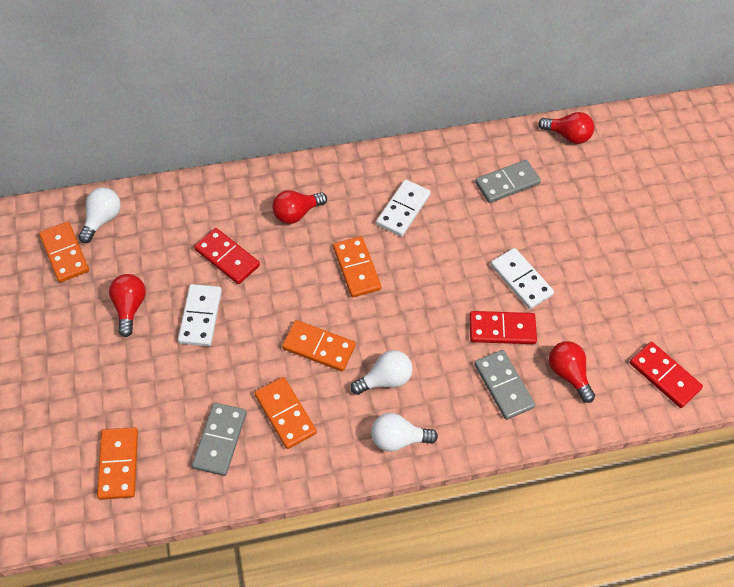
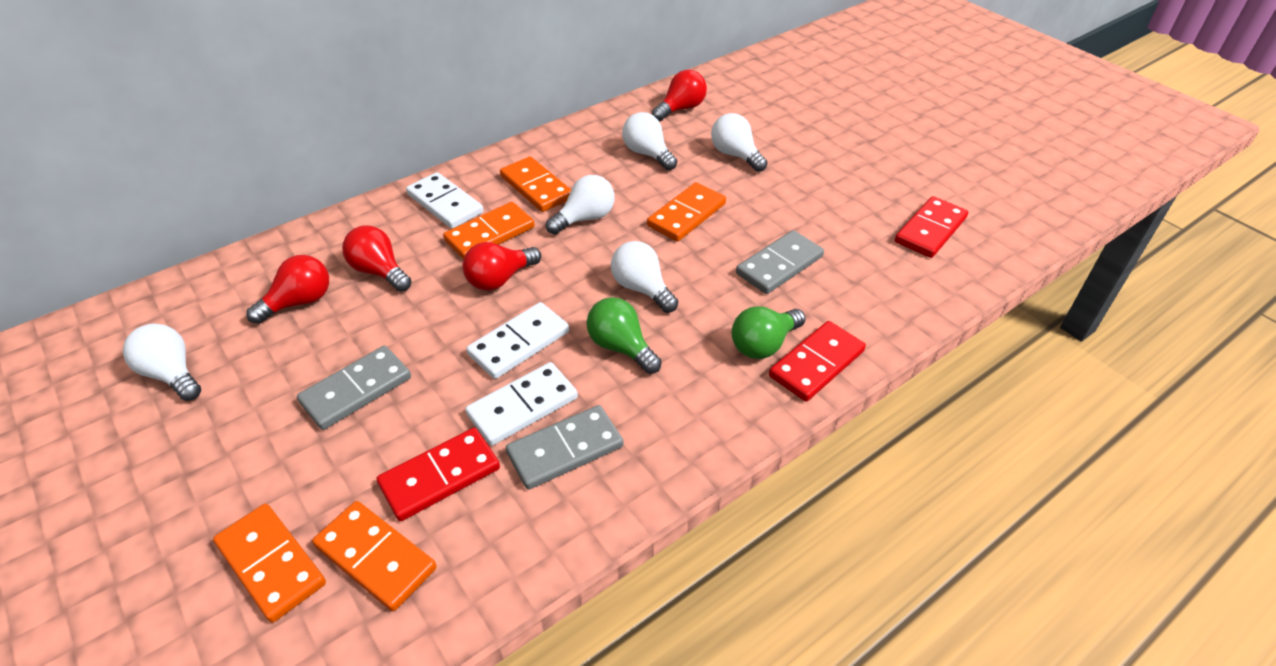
green light bulb: 0 -> 2
white light bulb: 3 -> 5

